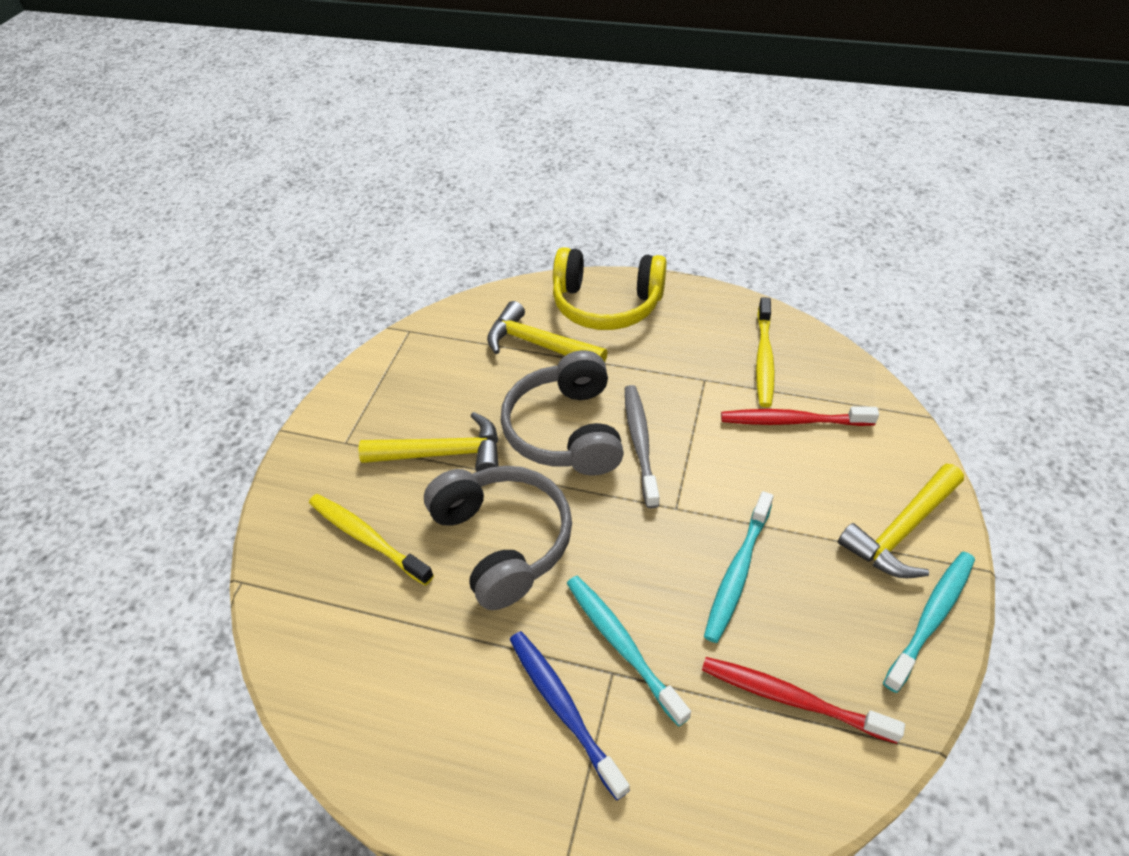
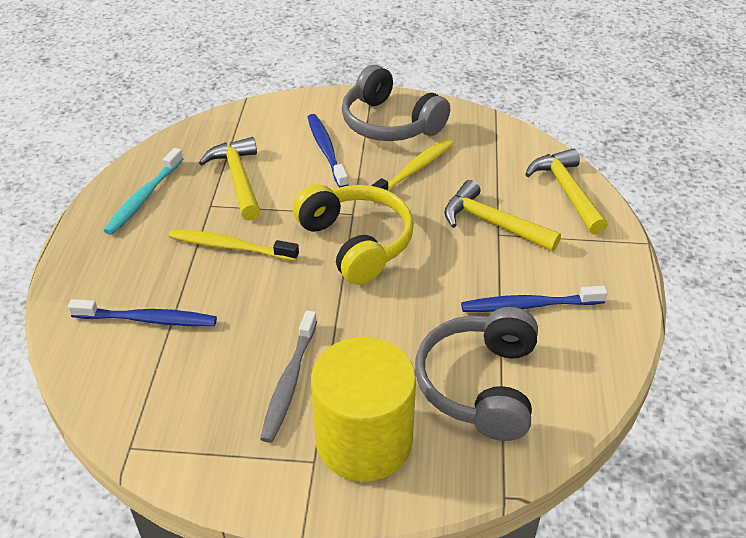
blue toothbrush: 1 -> 3
red toothbrush: 2 -> 0
turquoise toothbrush: 3 -> 1
yellow cylinder: 0 -> 1

